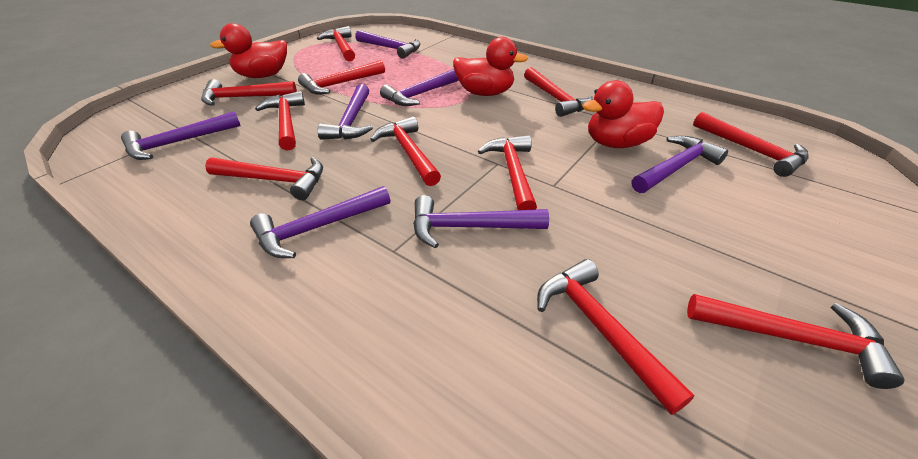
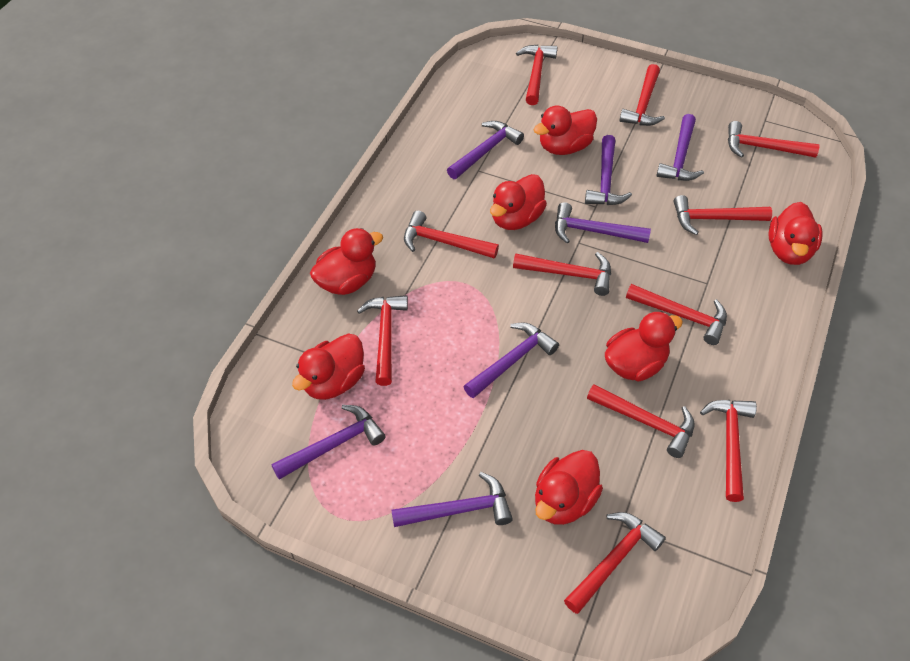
red duck: 3 -> 7

